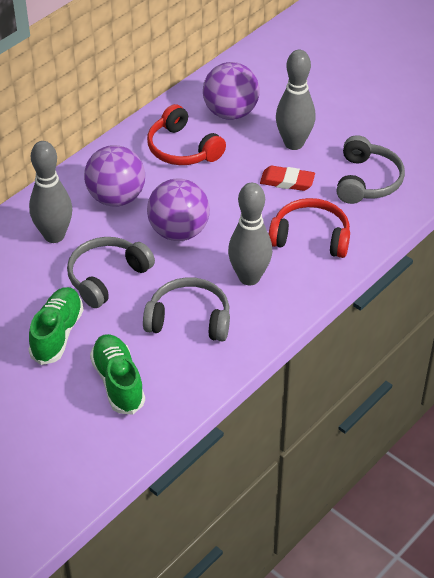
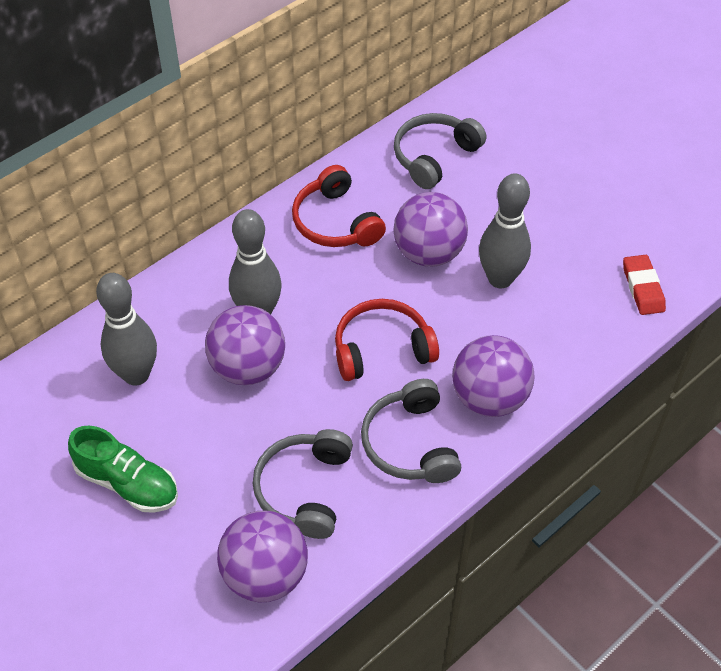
green shoe: 2 -> 1
purple ball: 3 -> 4

